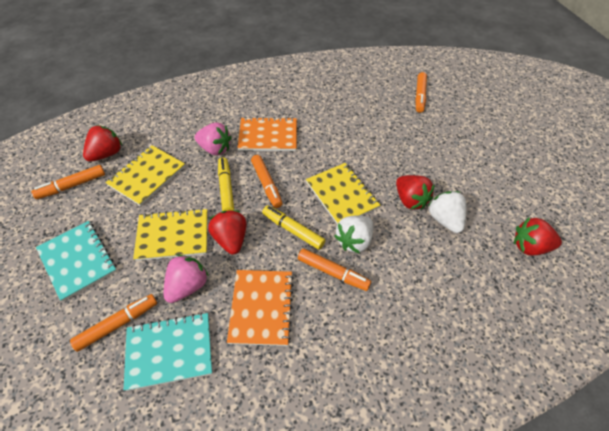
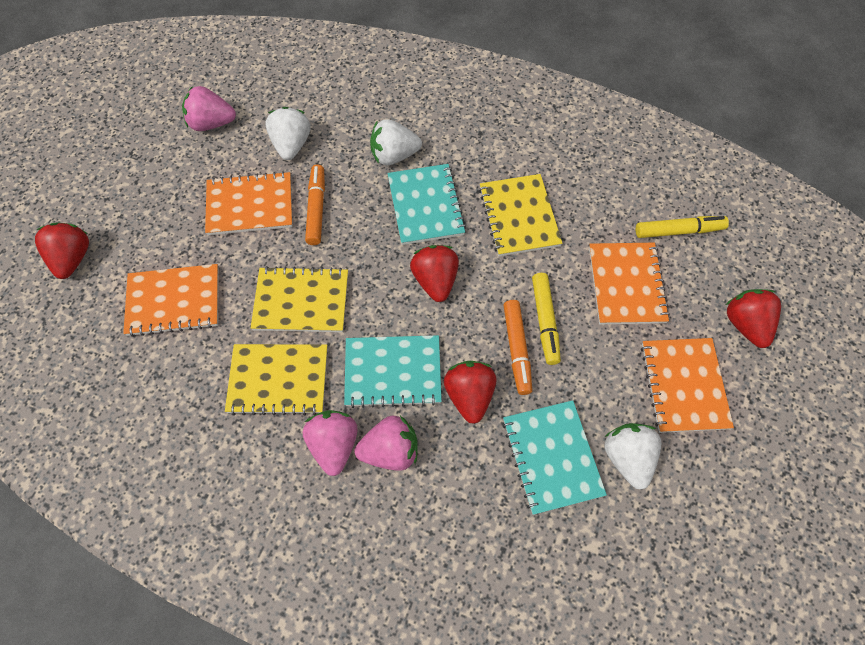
orange marker: 5 -> 2
orange notebook: 2 -> 4
pink strawberry: 2 -> 3
turquoise notebook: 2 -> 3
white strawberry: 2 -> 3

